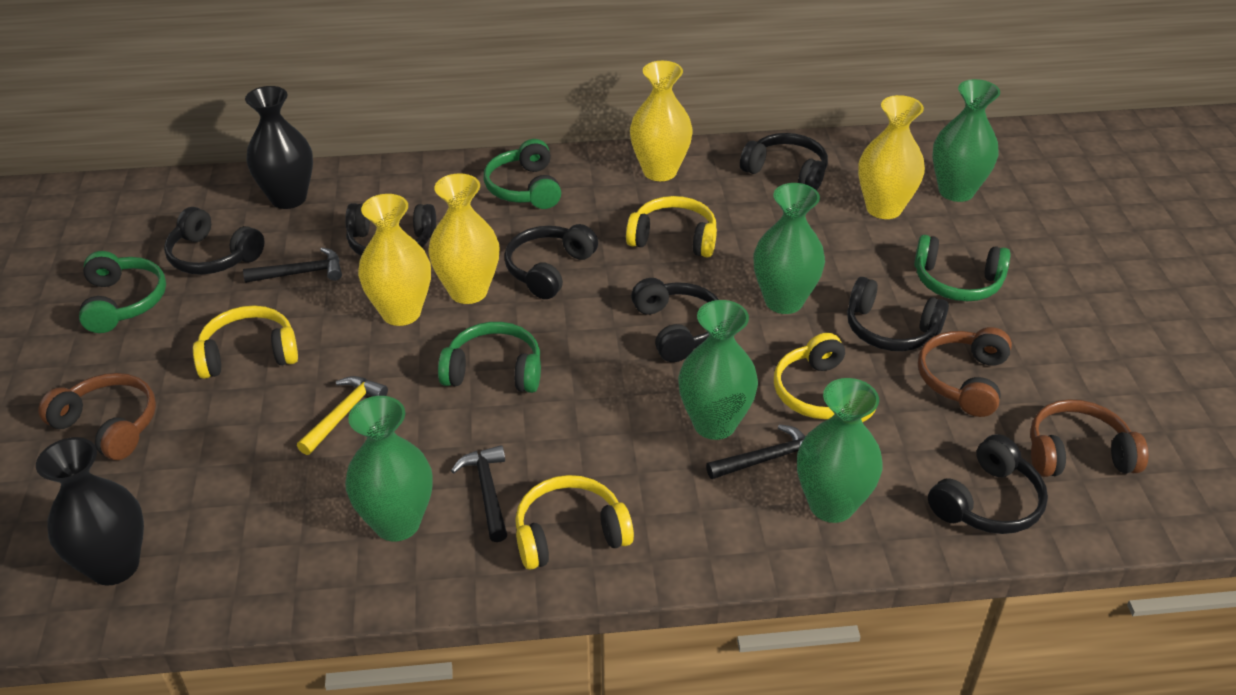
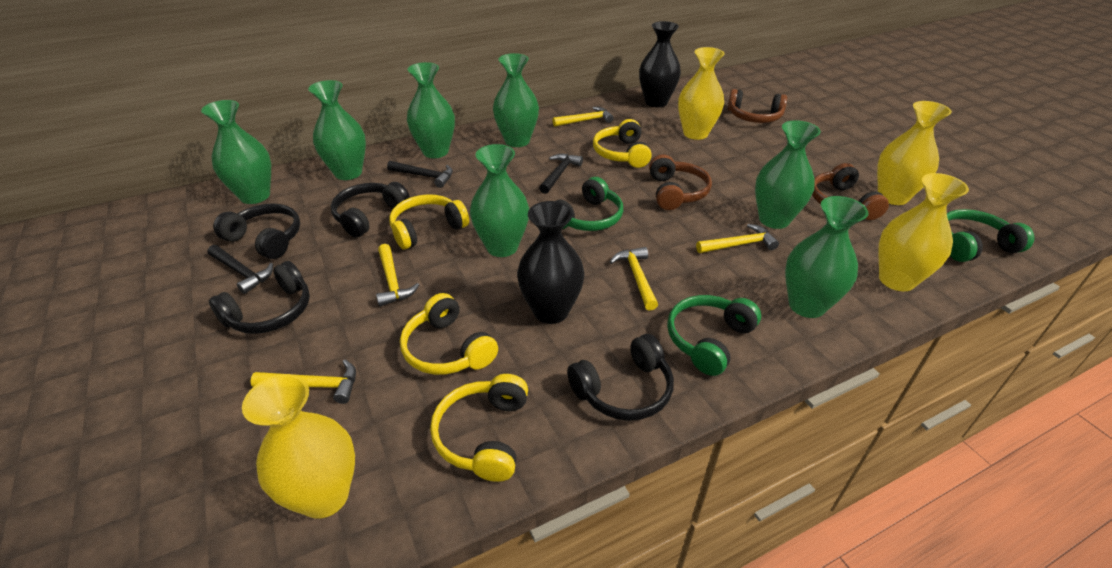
black headphones: 7 -> 4
green headphones: 4 -> 3
green vase: 5 -> 7
yellow hammer: 1 -> 5

